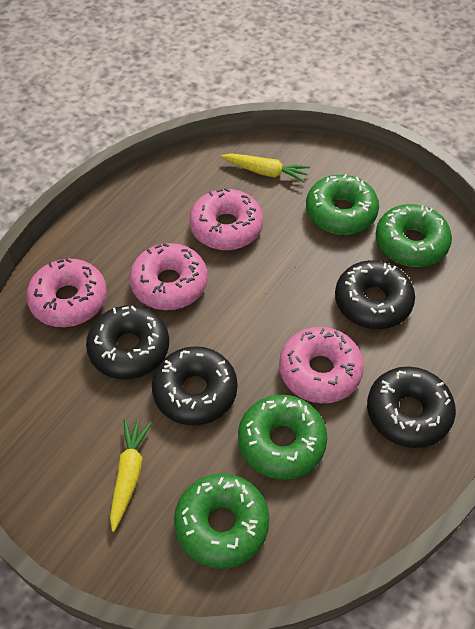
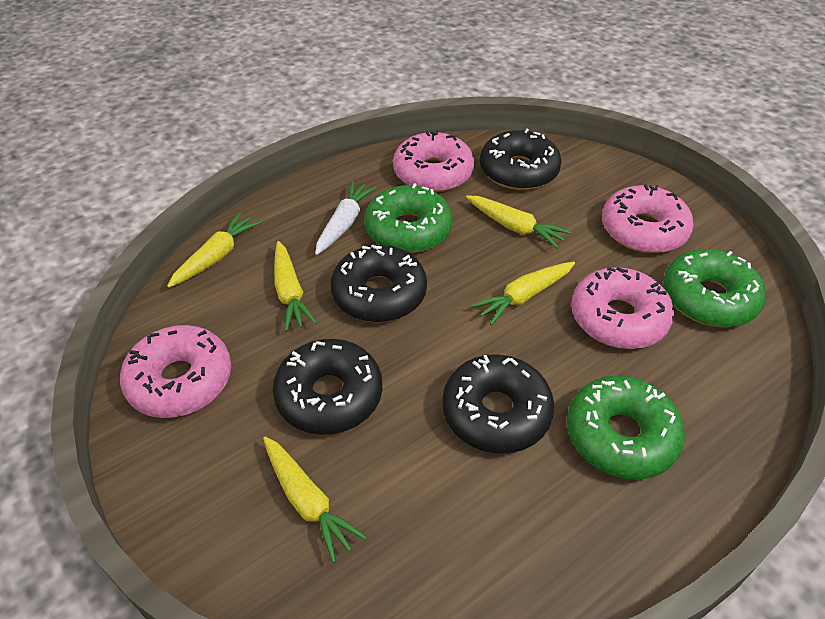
green donut: 4 -> 3
white carrot: 0 -> 1
yellow carrot: 2 -> 5

